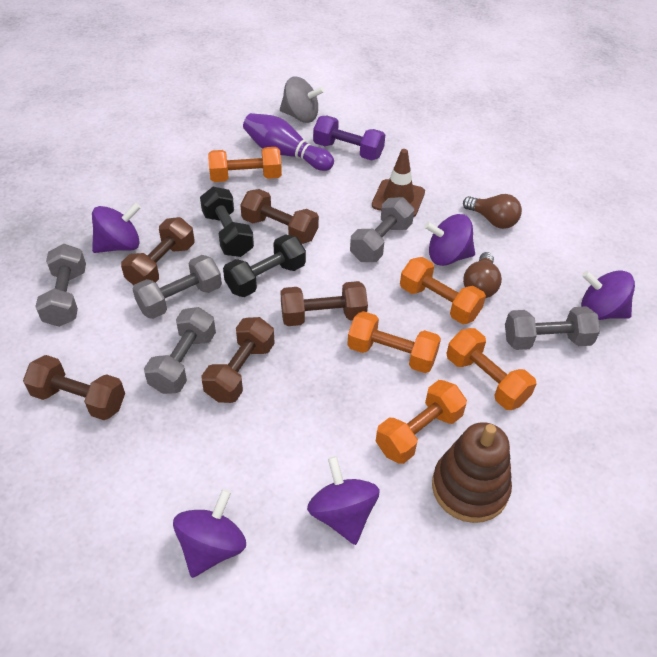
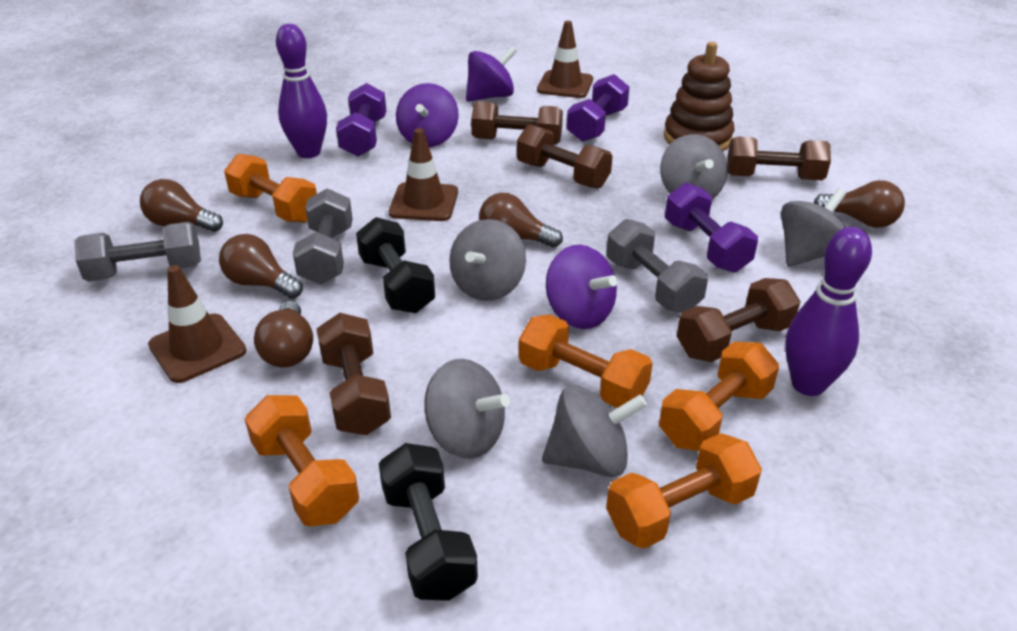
brown light bulb: 2 -> 5
brown traffic cone: 1 -> 3
grey dumbbell: 5 -> 3
grey spinning top: 1 -> 5
purple bowling pin: 1 -> 2
purple dumbbell: 1 -> 3
purple spinning top: 5 -> 3

